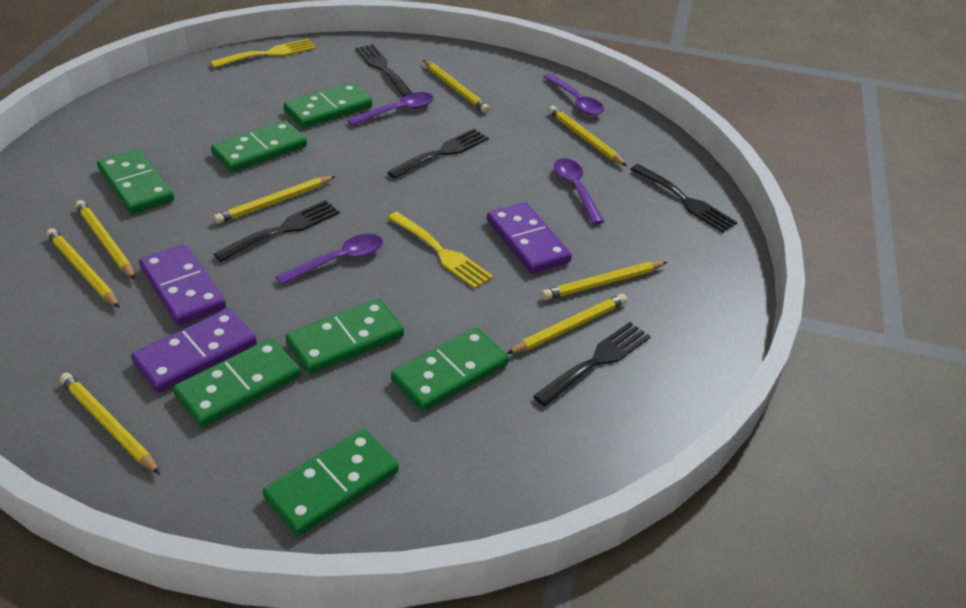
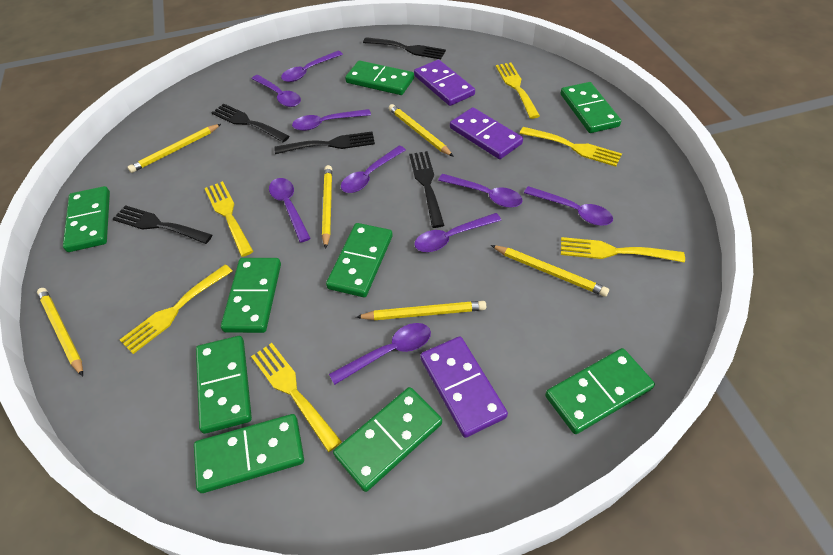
green domino: 7 -> 9
purple spoon: 4 -> 9
yellow fork: 2 -> 6
yellow pencil: 8 -> 6

